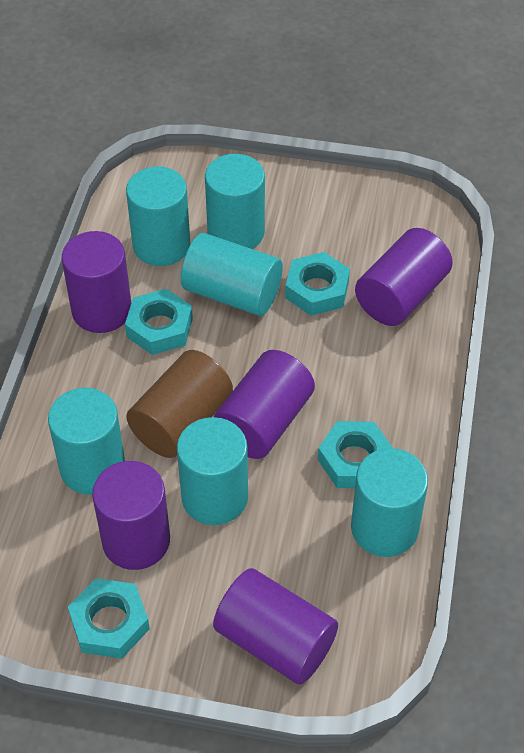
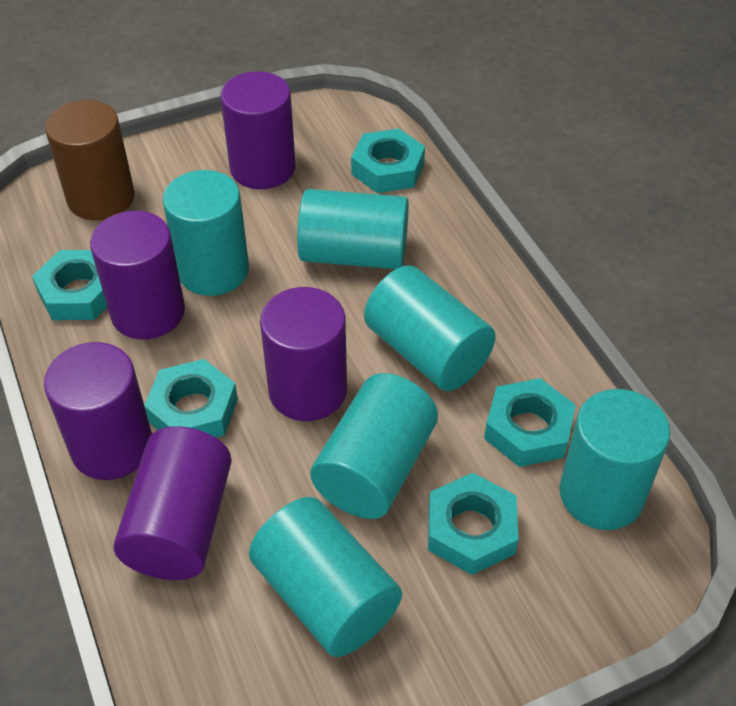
turquoise nut: 4 -> 5

